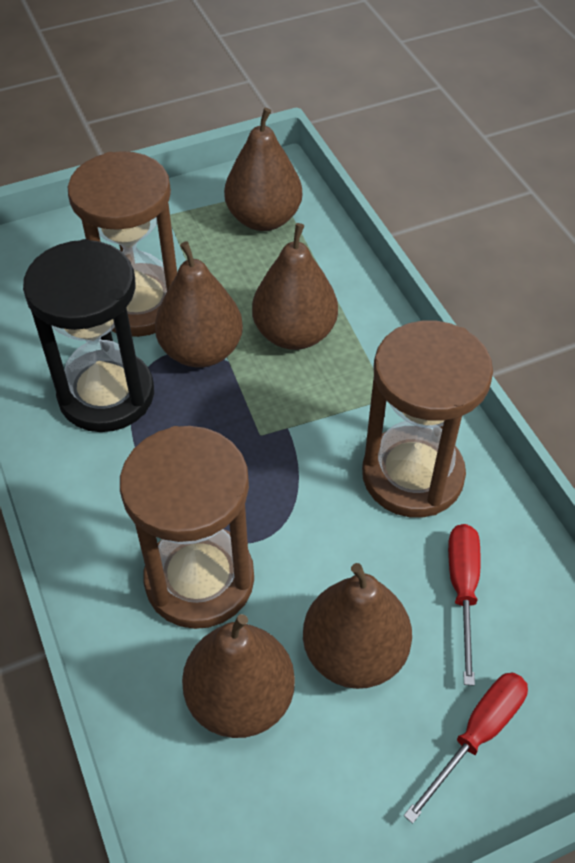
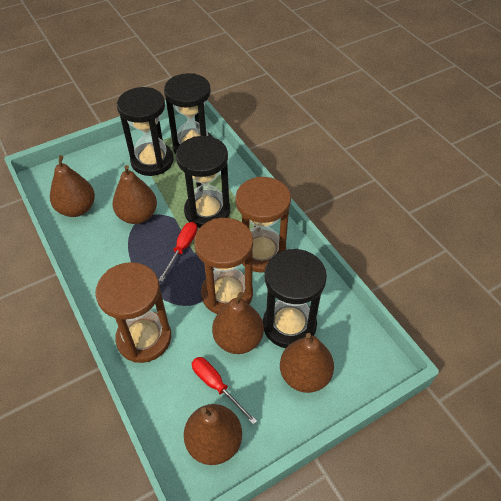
black hourglass: 1 -> 4

